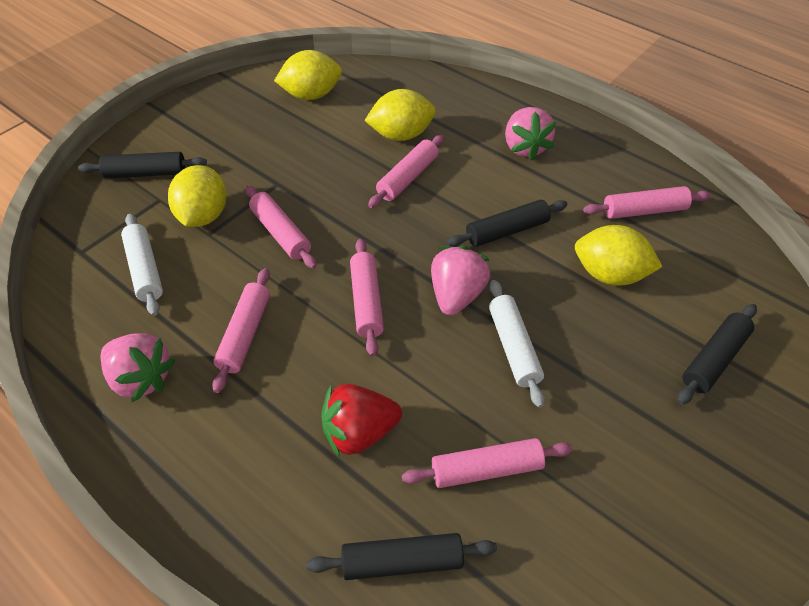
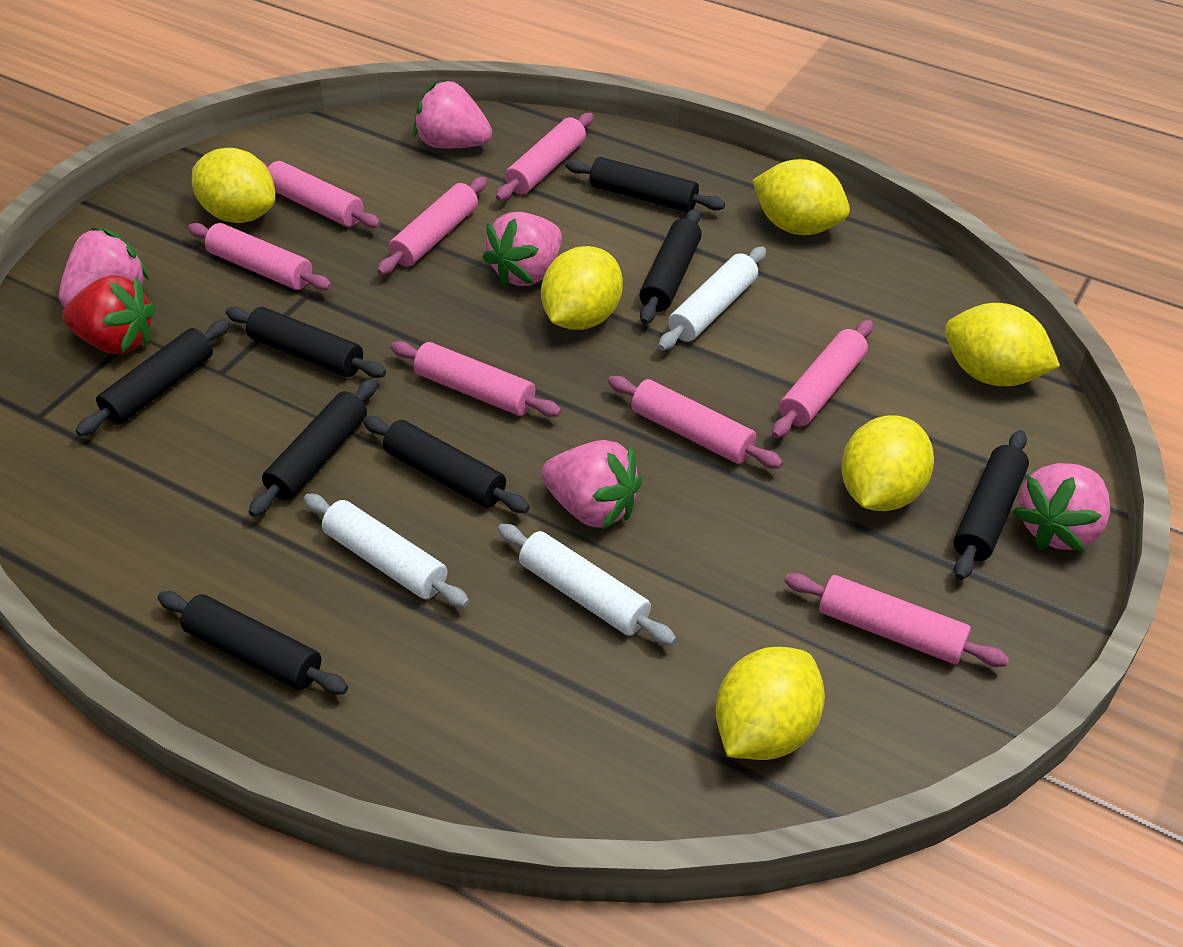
black rolling pin: 4 -> 8
pink rolling pin: 6 -> 8
pink strawberry: 3 -> 5
white rolling pin: 2 -> 3
yellow lemon: 4 -> 6

